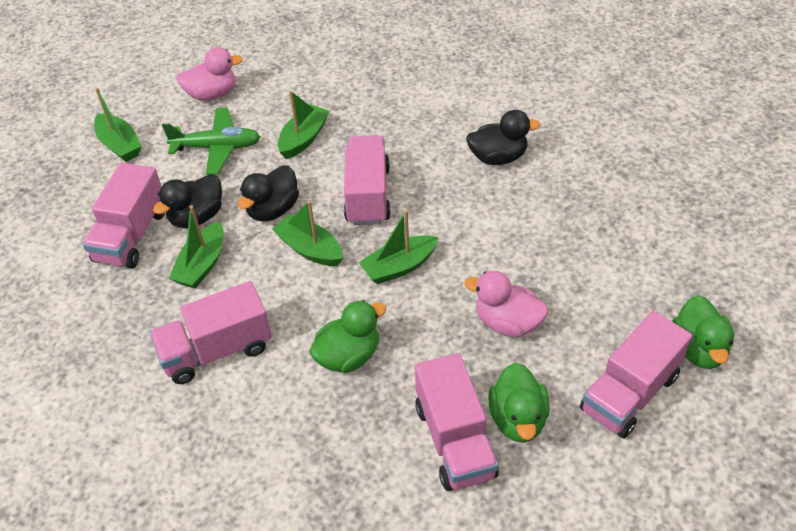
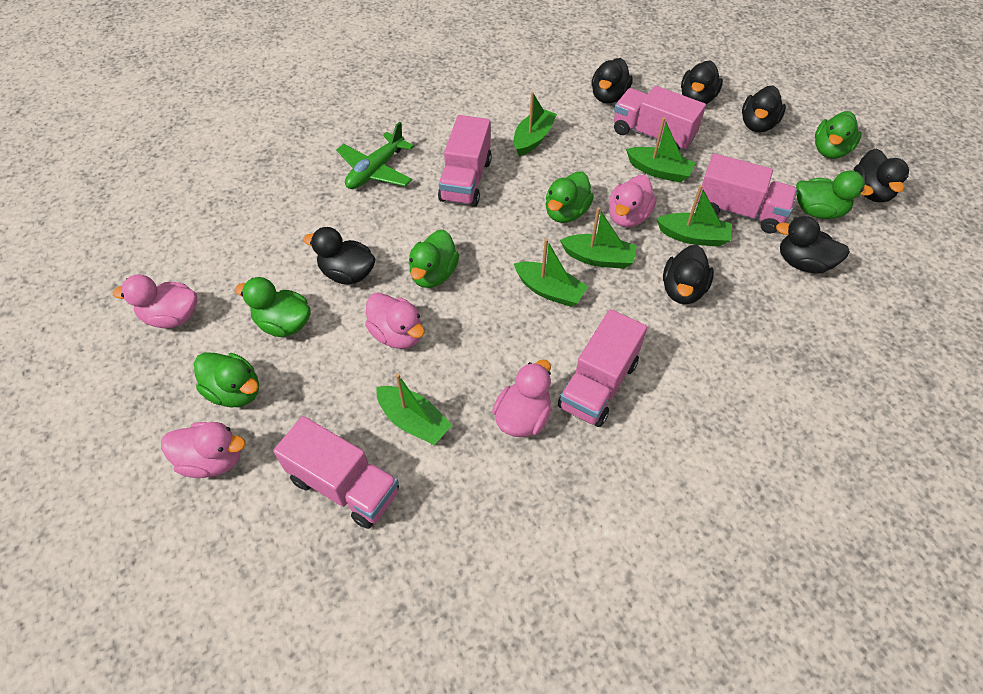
black duck: 3 -> 7
green boat: 5 -> 6
green duck: 3 -> 6
pink duck: 2 -> 5

